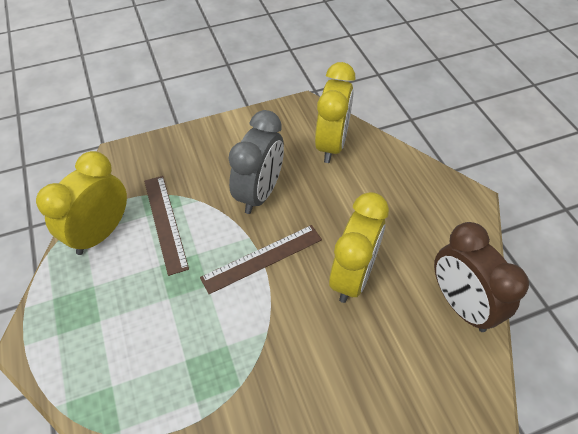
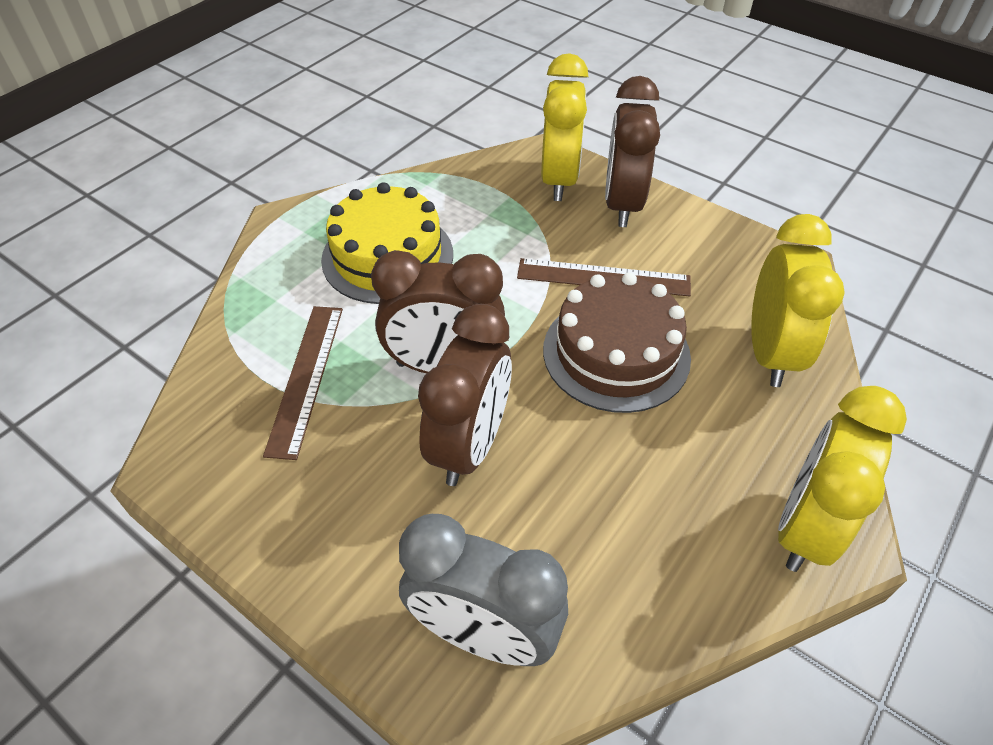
brown cake: 0 -> 1
brown clock: 1 -> 3
yellow cake: 0 -> 1

